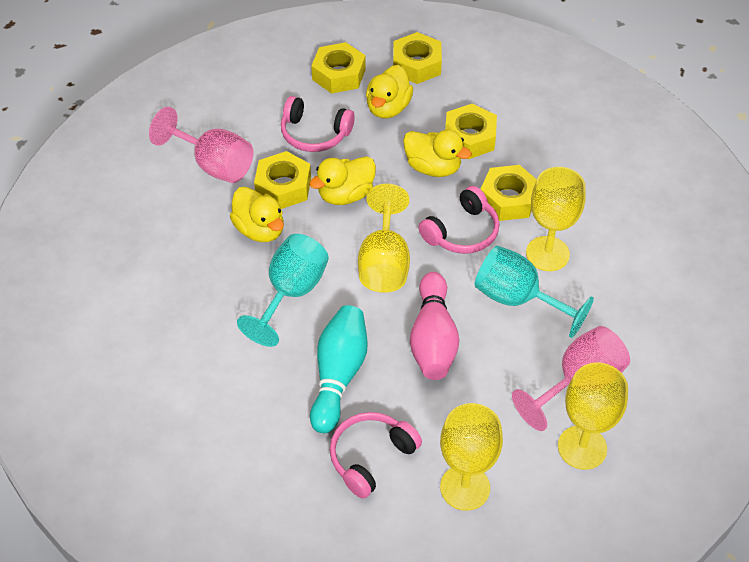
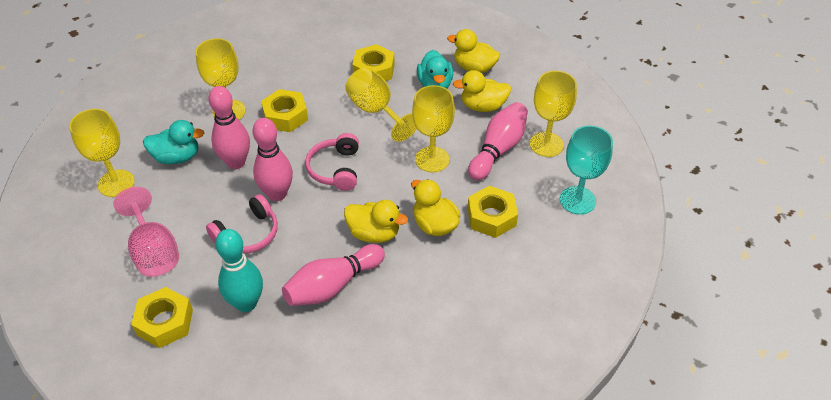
pink bowling pin: 1 -> 4
pink goblet: 2 -> 1
pink headphones: 3 -> 2
turquoise duck: 0 -> 2
turquoise goblet: 2 -> 1
yellow goblet: 4 -> 5
yellow nut: 5 -> 4

